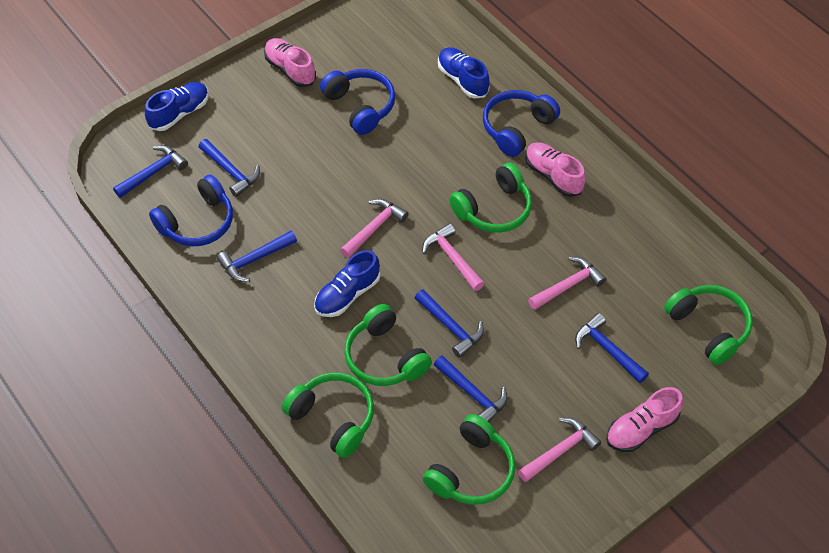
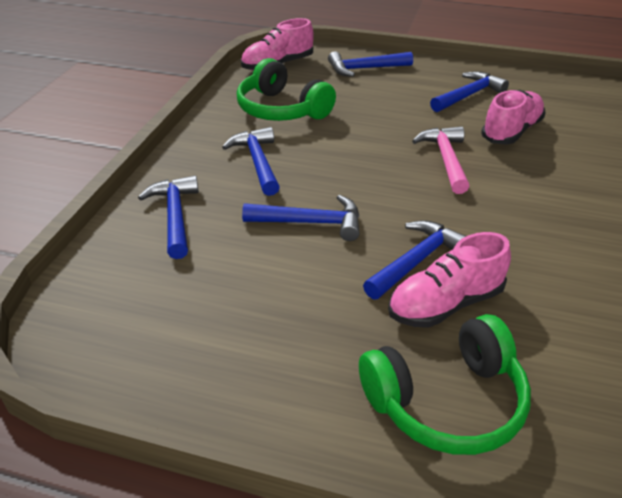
blue headphones: 3 -> 0
blue shoe: 3 -> 0
green headphones: 5 -> 2
pink hammer: 4 -> 1

